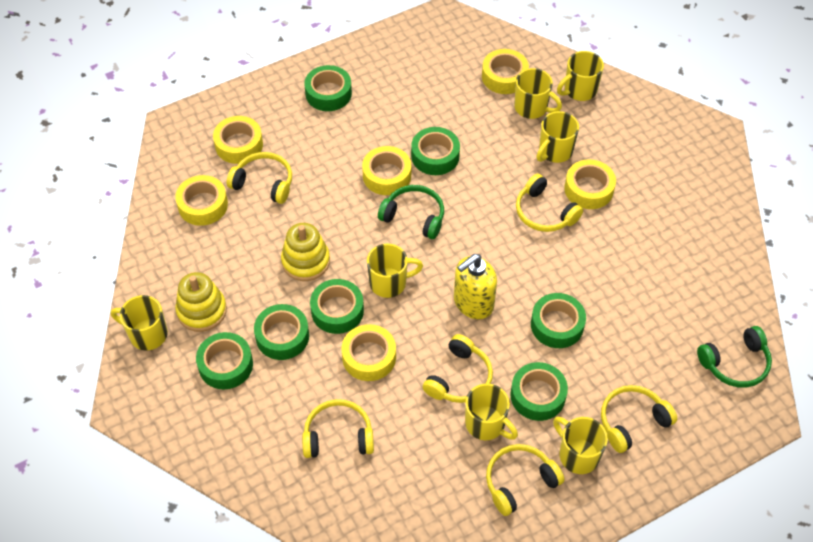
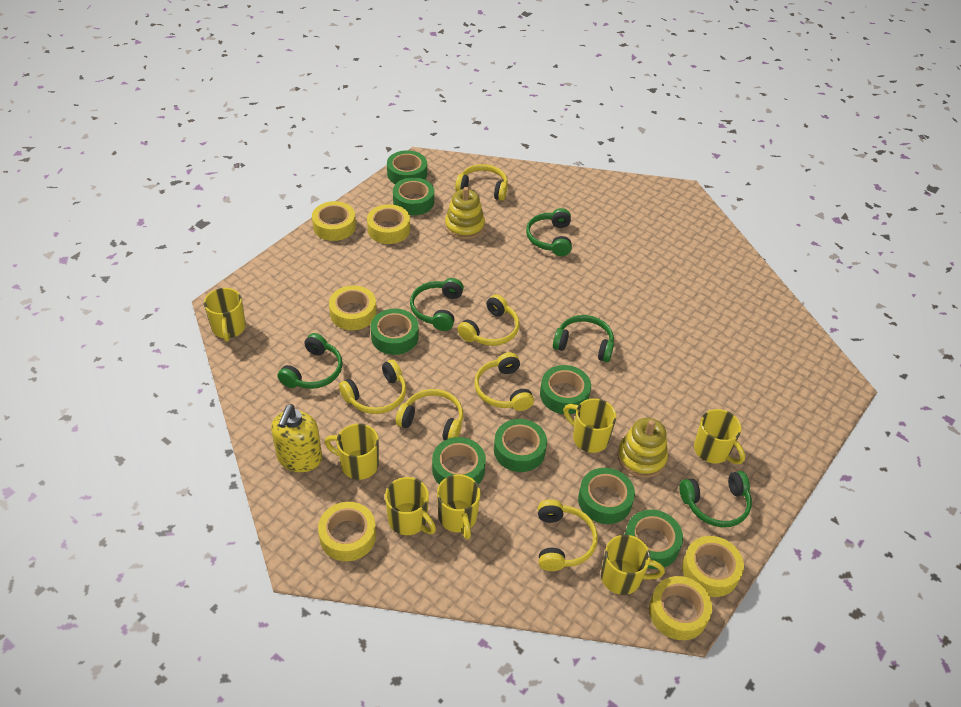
green headphones: 2 -> 5
green tape: 7 -> 8

